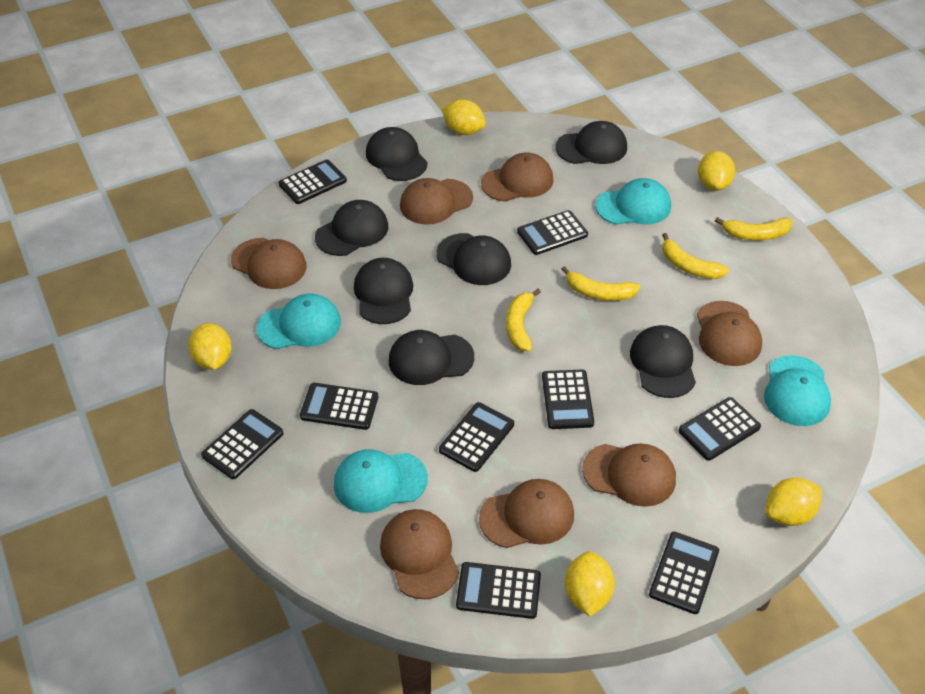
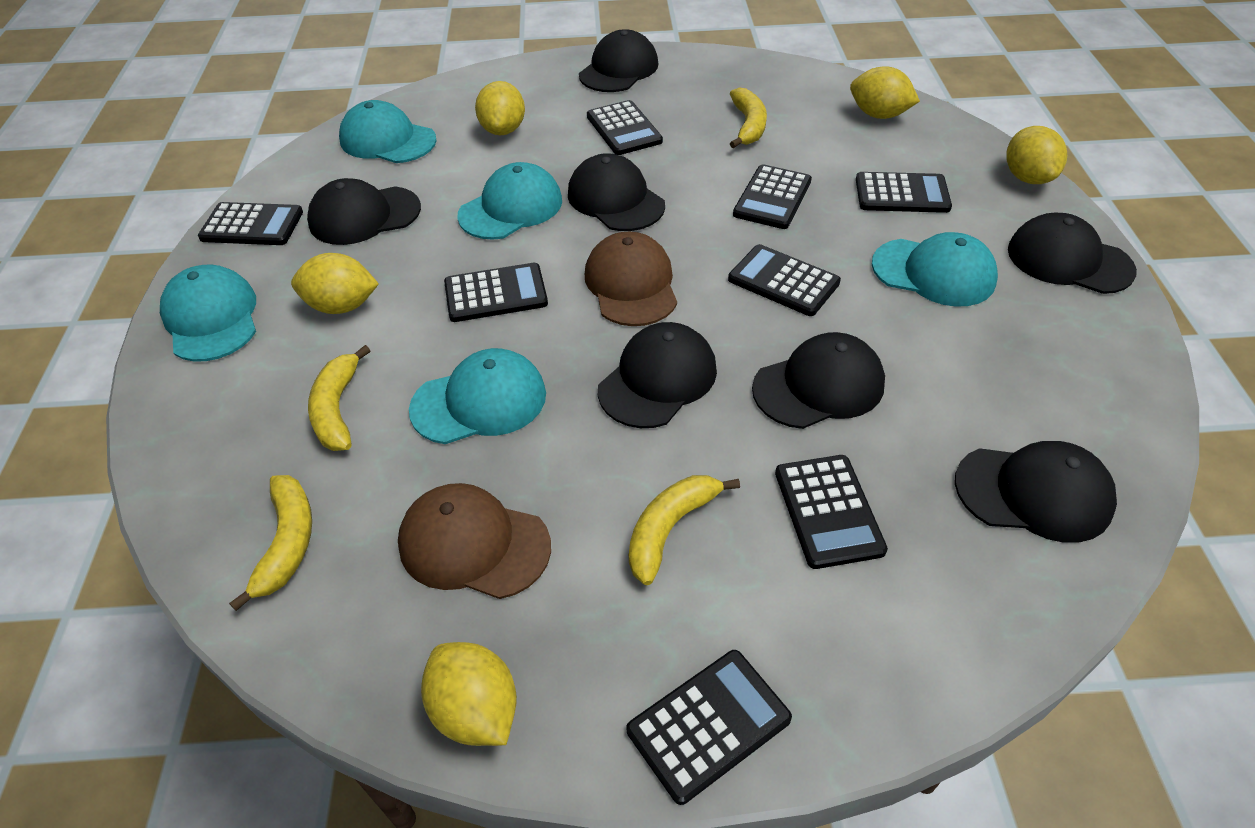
black calculator: 9 -> 8
brown cap: 7 -> 2
turquoise cap: 4 -> 5

